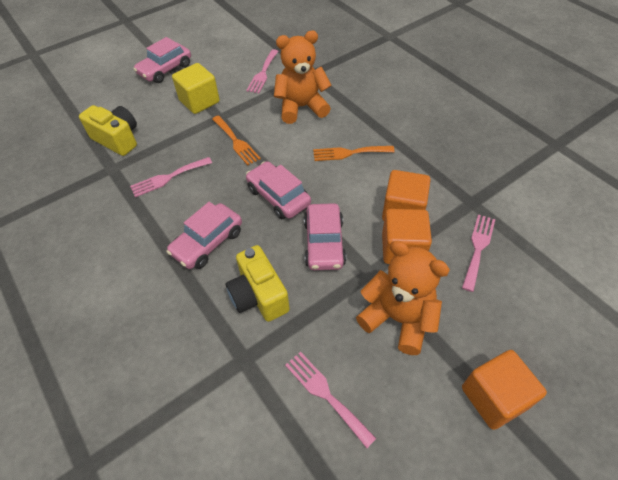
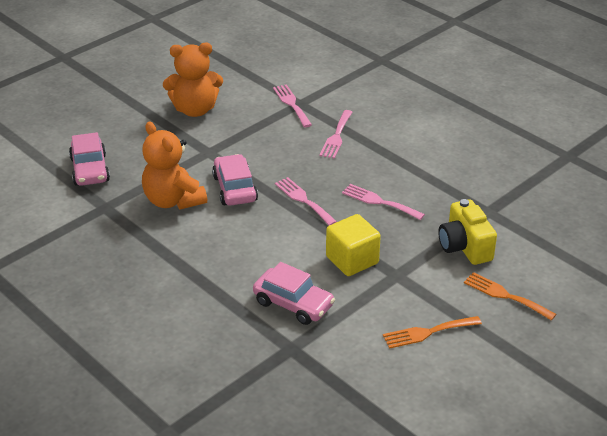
orange cube: 3 -> 0
pink car: 4 -> 3
yellow camera: 2 -> 1

